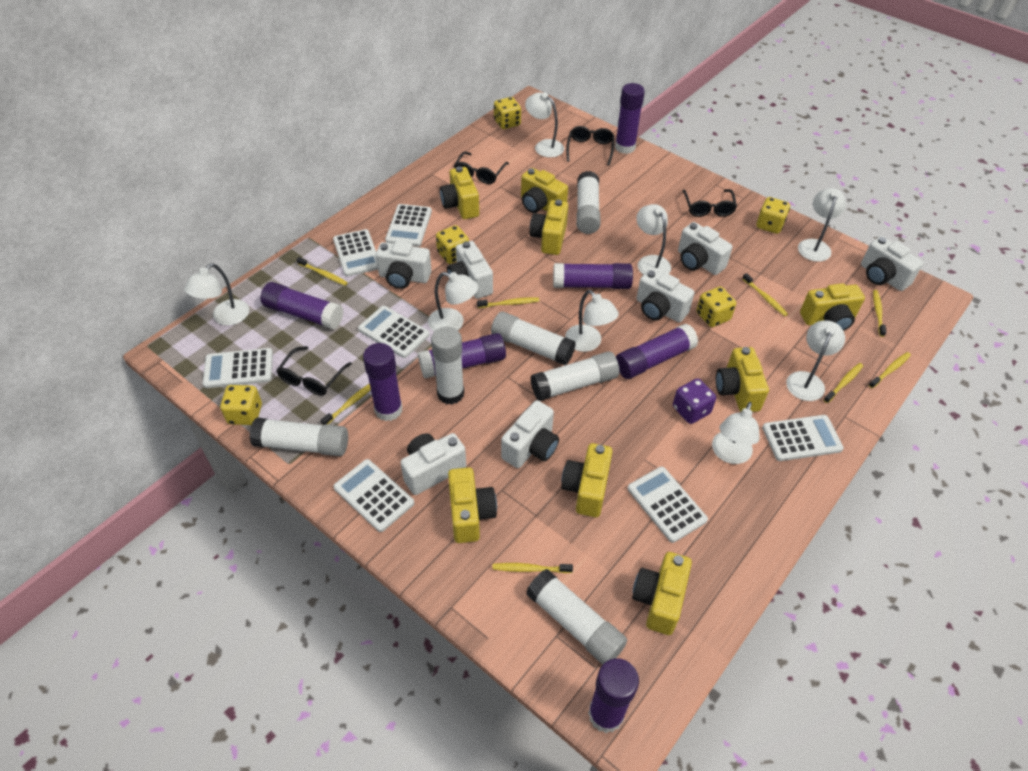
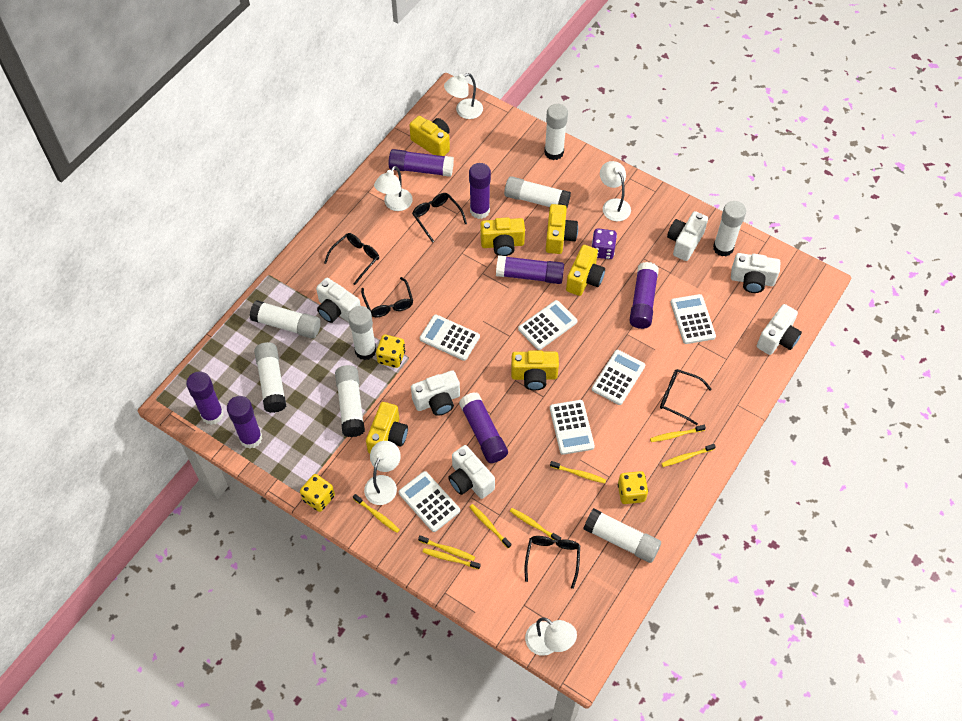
black glasses: 4 -> 5
white calculator: 7 -> 6
white camera: 7 -> 6
white glue stick: 6 -> 8
white lamp: 8 -> 5
yellow camera: 8 -> 6
yellow dice: 5 -> 3

